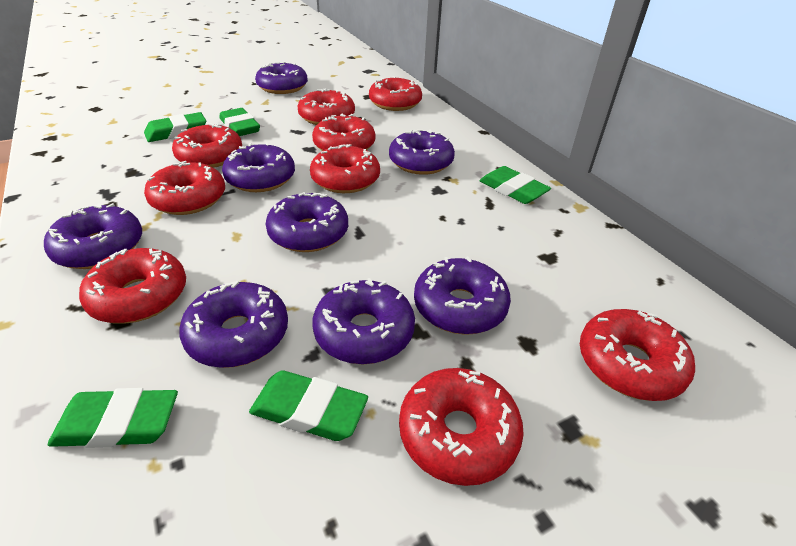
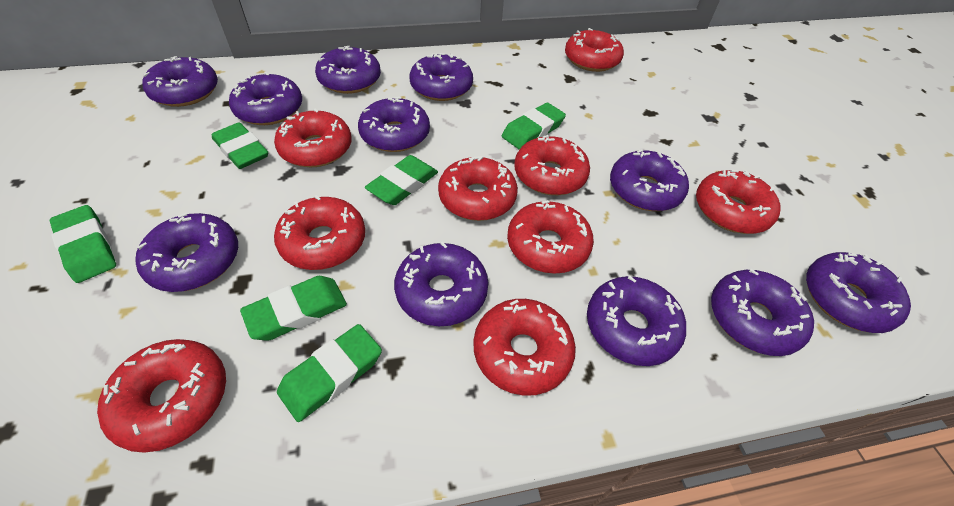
green eraser: 5 -> 6
purple donut: 8 -> 11

